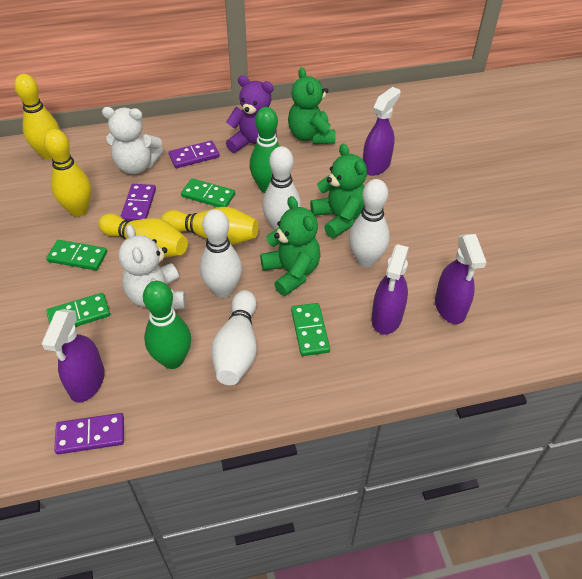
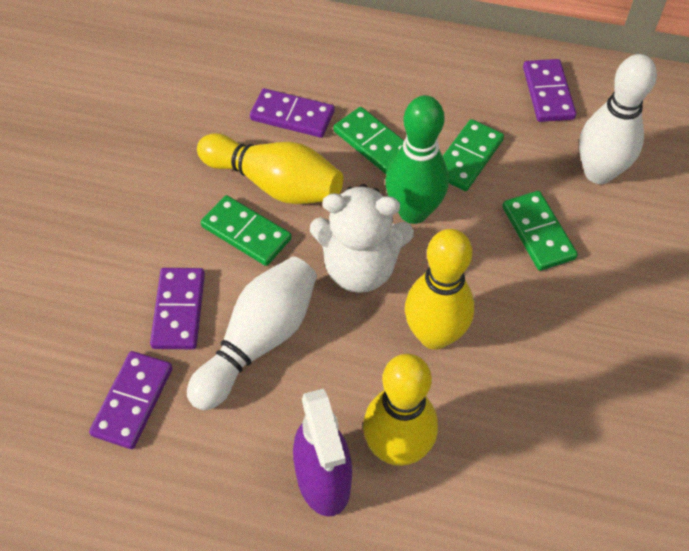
green bowling pin: 2 -> 1
green teddy bear: 3 -> 0
purple domino: 3 -> 4
purple spray bottle: 4 -> 1
purple teddy bear: 1 -> 0
white bowling pin: 4 -> 2
white teddy bear: 2 -> 1
yellow bowling pin: 4 -> 3

